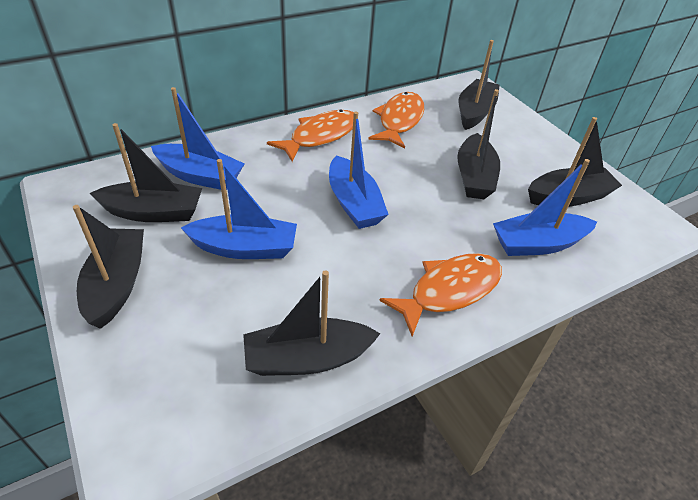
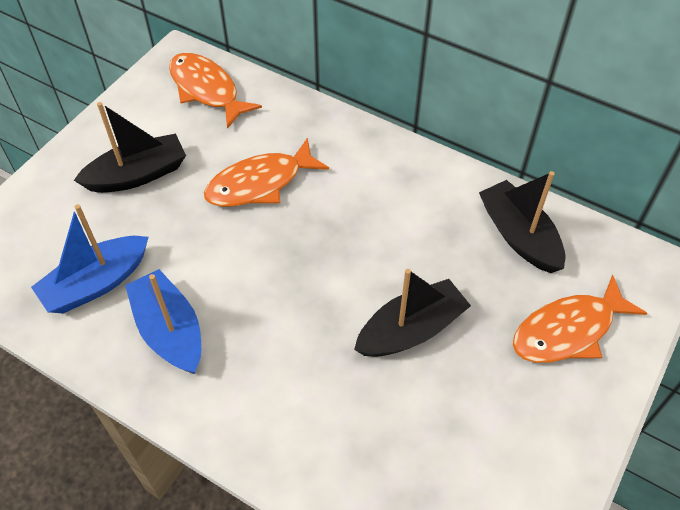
black boat: 6 -> 3
blue boat: 4 -> 2

